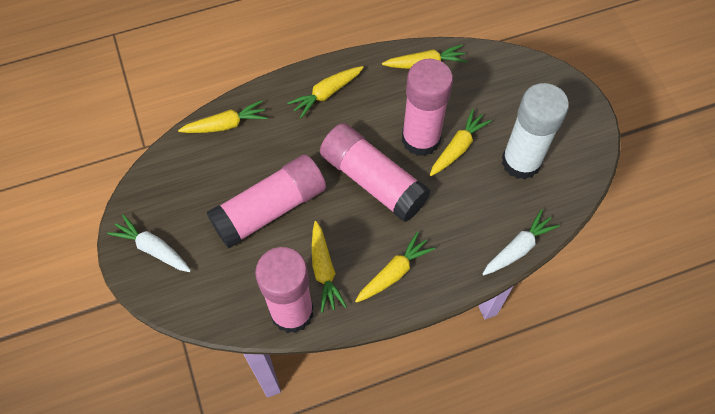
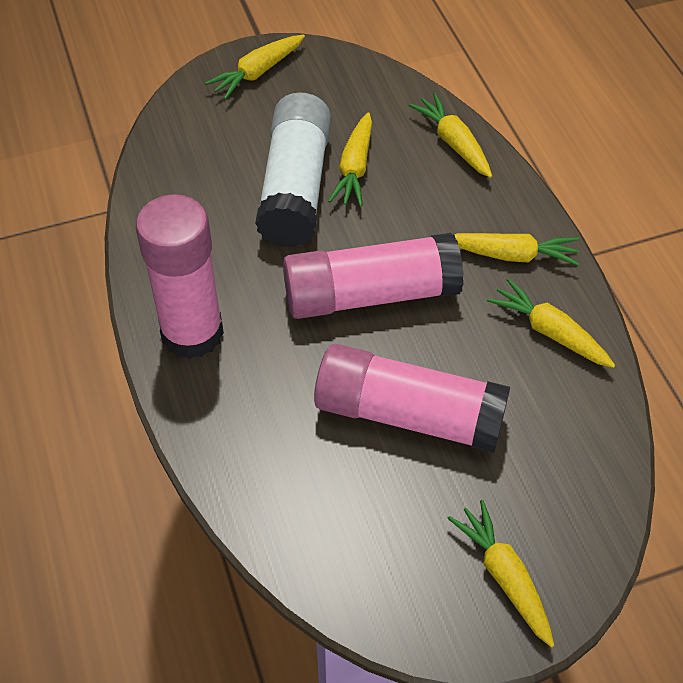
pink glue stick: 4 -> 3
white carrot: 2 -> 0

